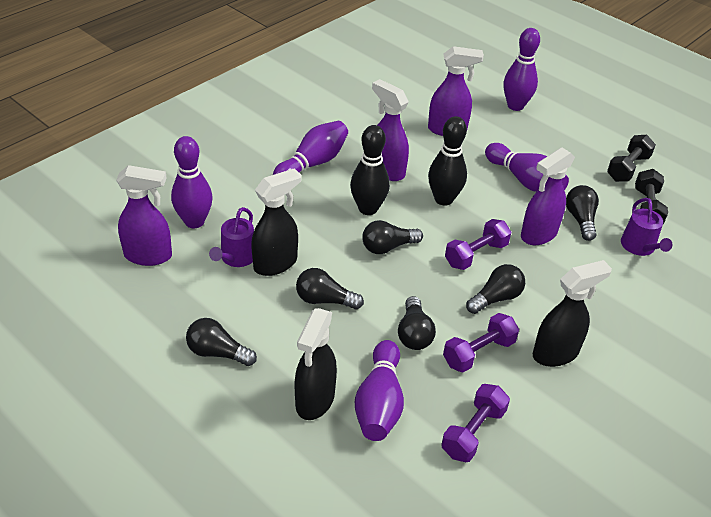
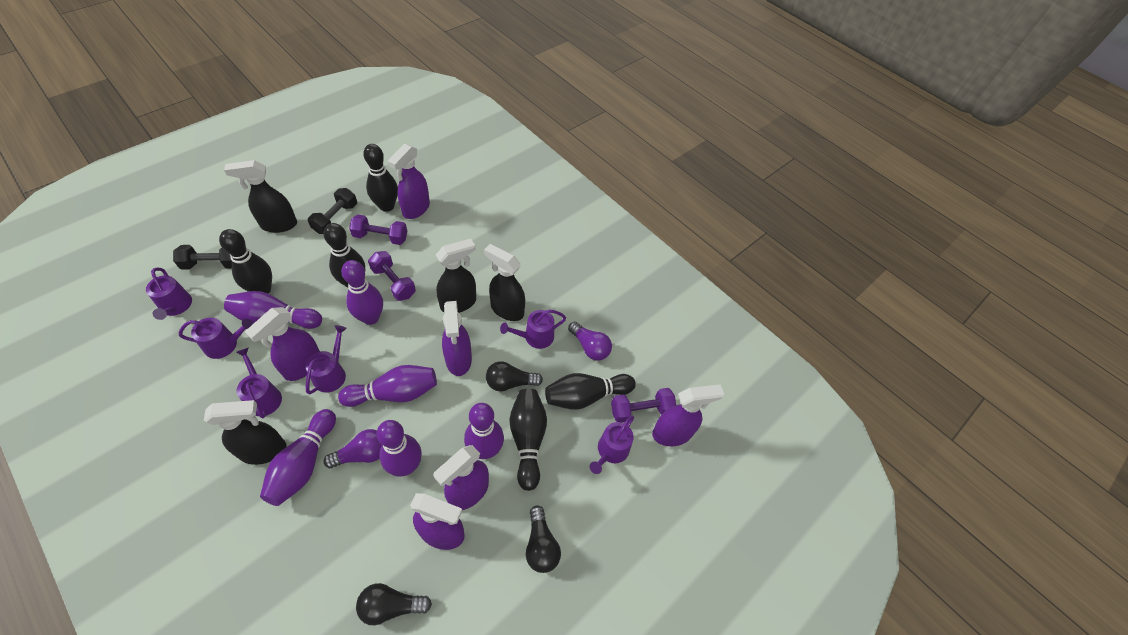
black bowling pin: 2 -> 5
black light bulb: 6 -> 3
black spray bottle: 3 -> 4
purple bowling pin: 5 -> 6
purple light bulb: 0 -> 2
purple spray bottle: 4 -> 6
purple watering can: 2 -> 6

